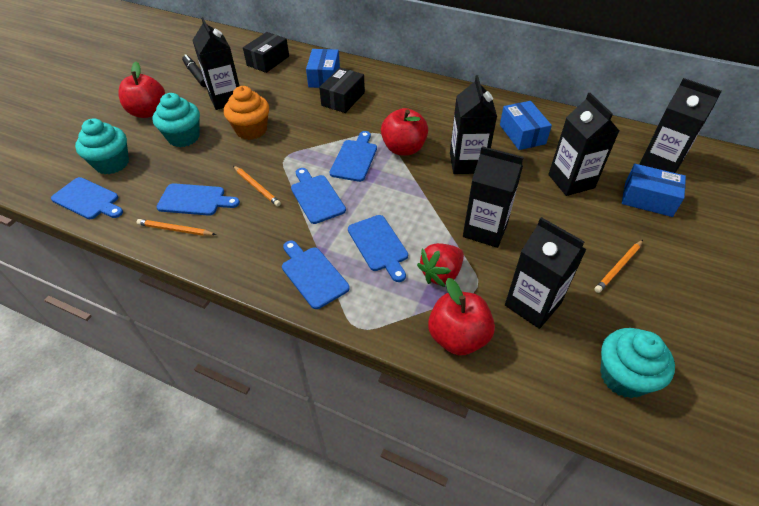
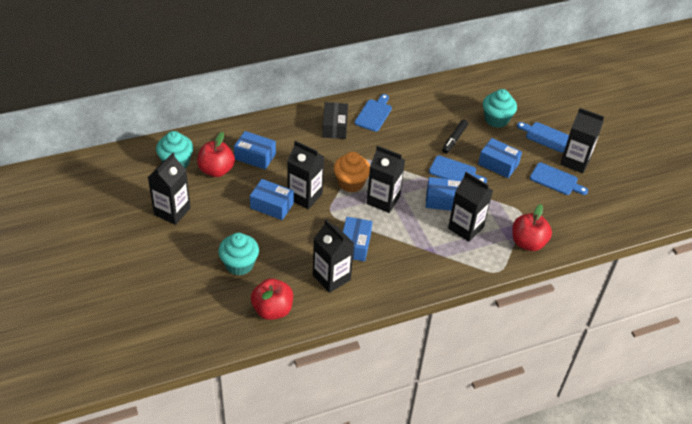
black box: 2 -> 1
blue box: 3 -> 5
blue cutting board: 6 -> 4
orange pencil: 3 -> 0
red strawberry: 1 -> 0

